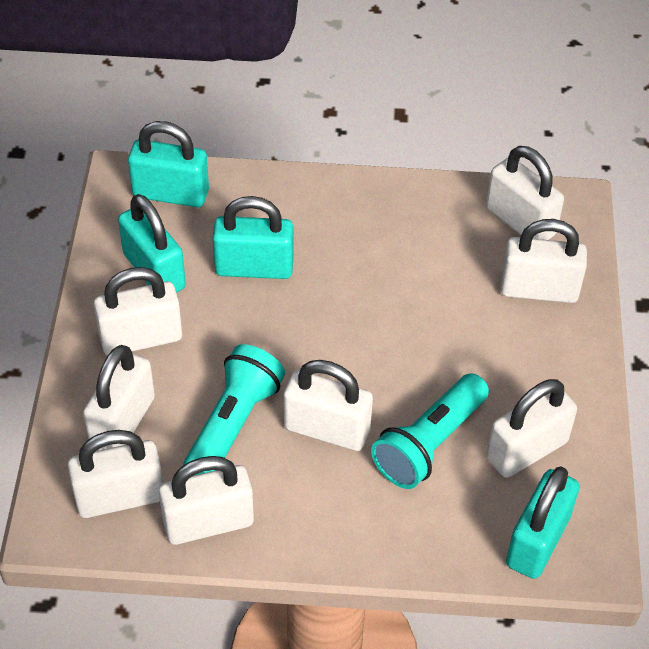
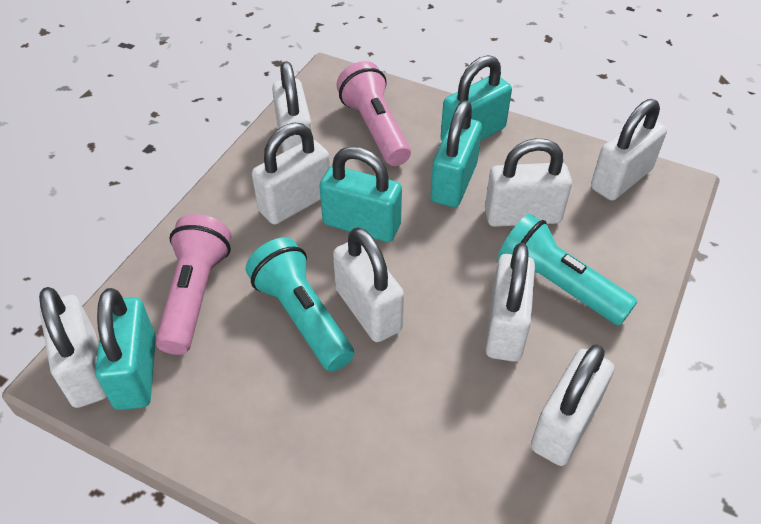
pink flashlight: 0 -> 2

